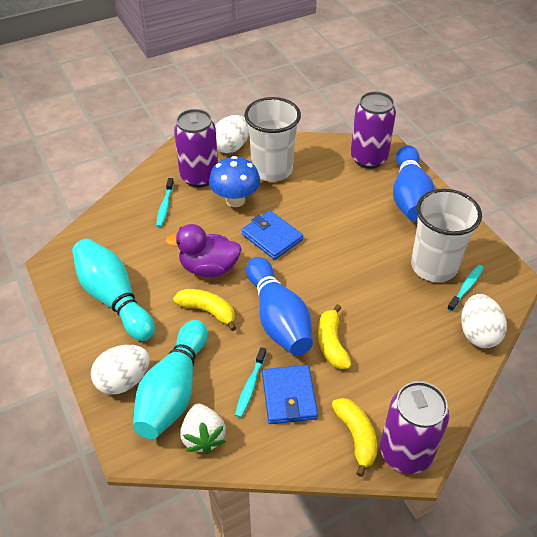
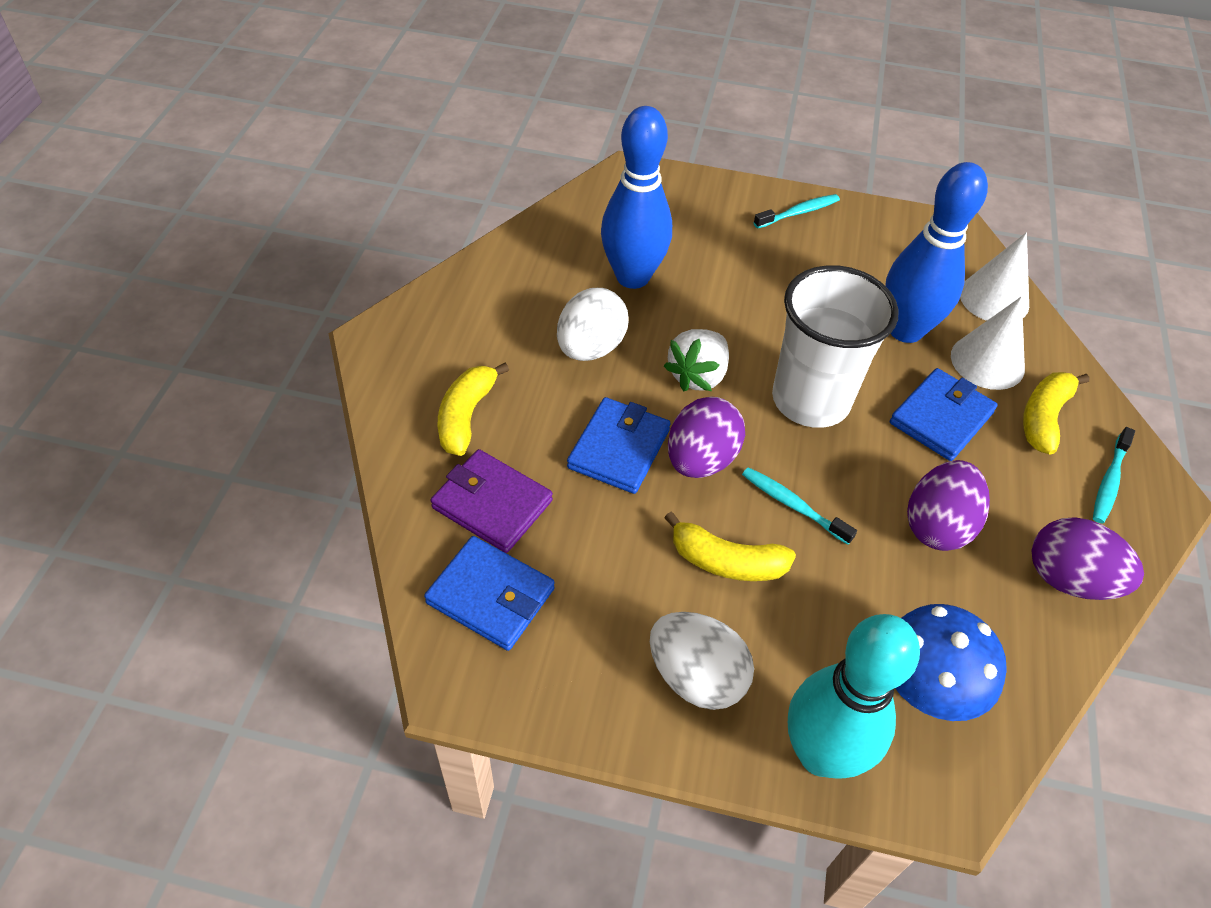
blue wallet: 2 -> 3
purple can: 3 -> 0
purple duck: 1 -> 0
purple egg: 0 -> 3
purple wallet: 0 -> 1
turquoise bowling pin: 2 -> 1
white cone: 0 -> 2
white cup: 2 -> 1
white egg: 3 -> 2

